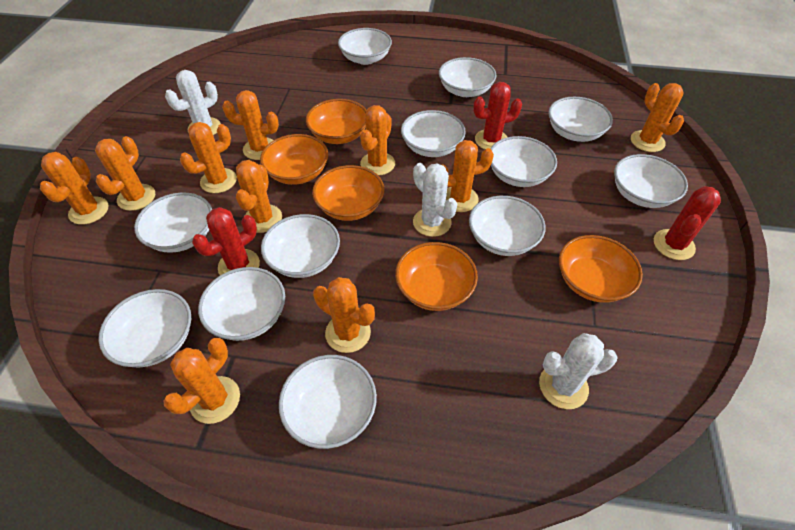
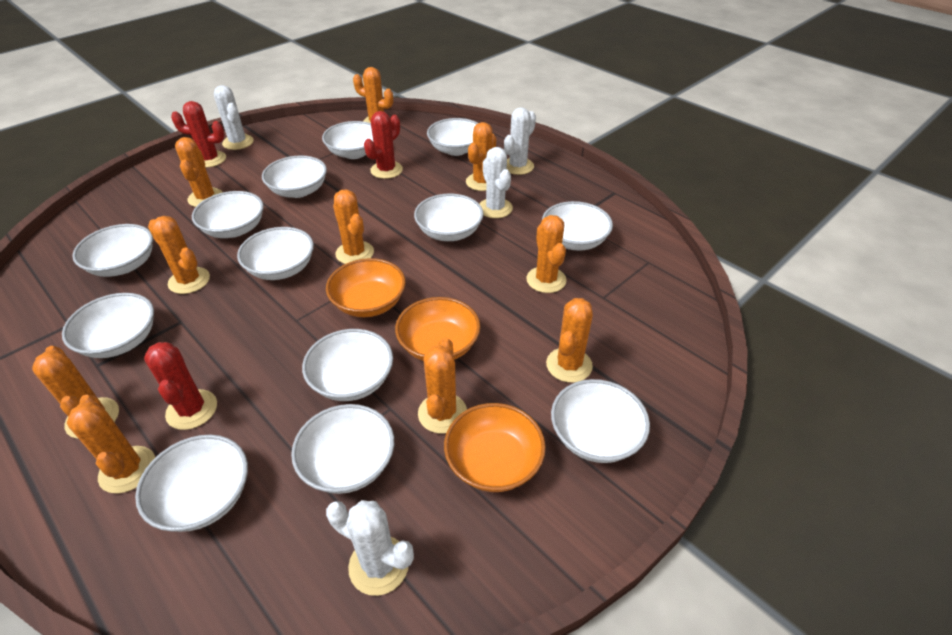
orange bowl: 5 -> 3
white bowl: 12 -> 13
white cactus: 3 -> 4

